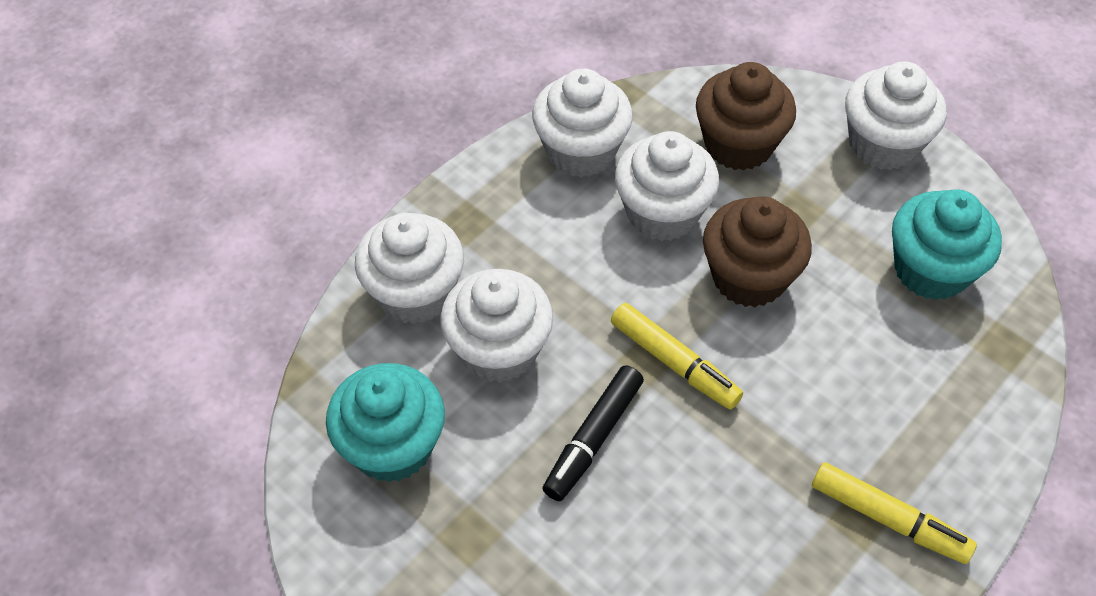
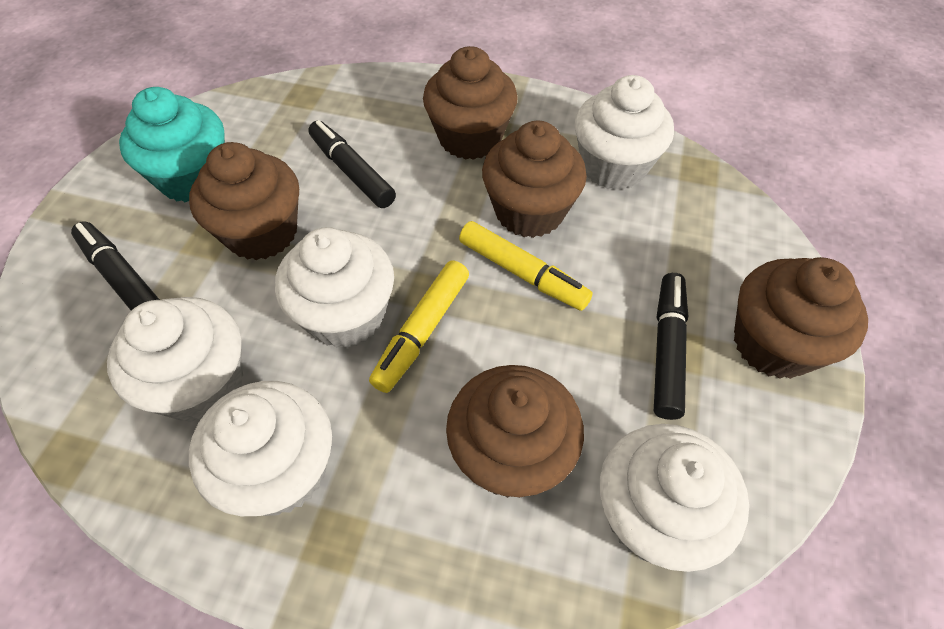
black marker: 1 -> 3
brown cupcake: 2 -> 5
turquoise cupcake: 2 -> 1

